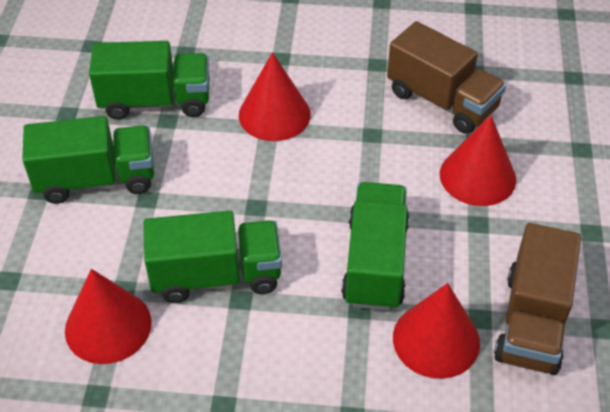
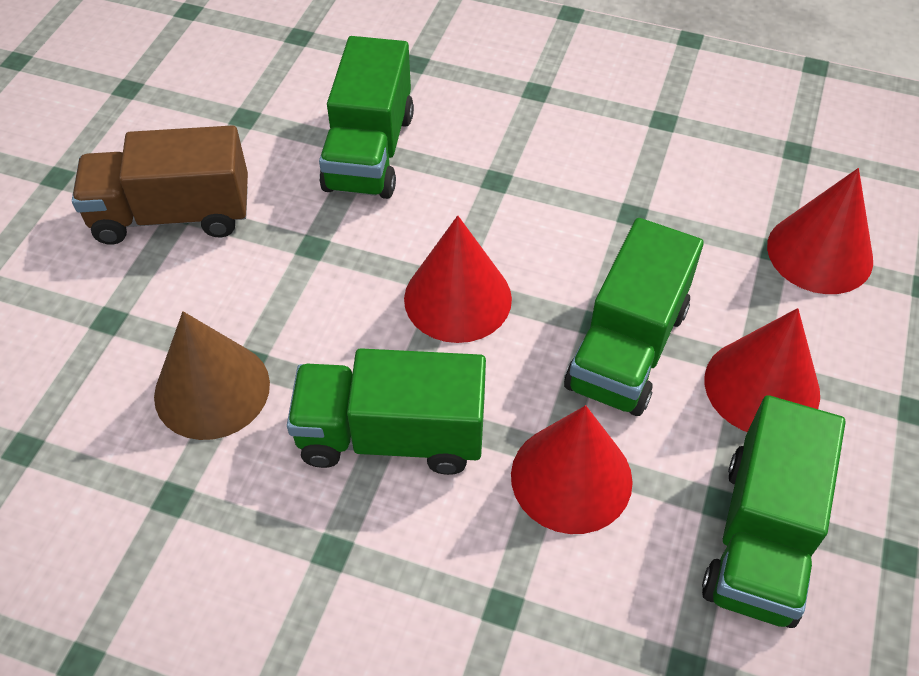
brown cone: 0 -> 1
brown truck: 2 -> 1

